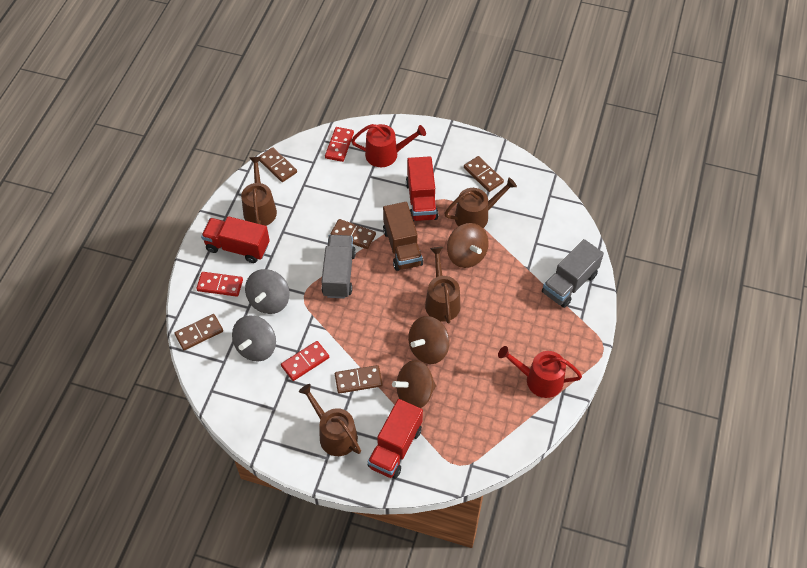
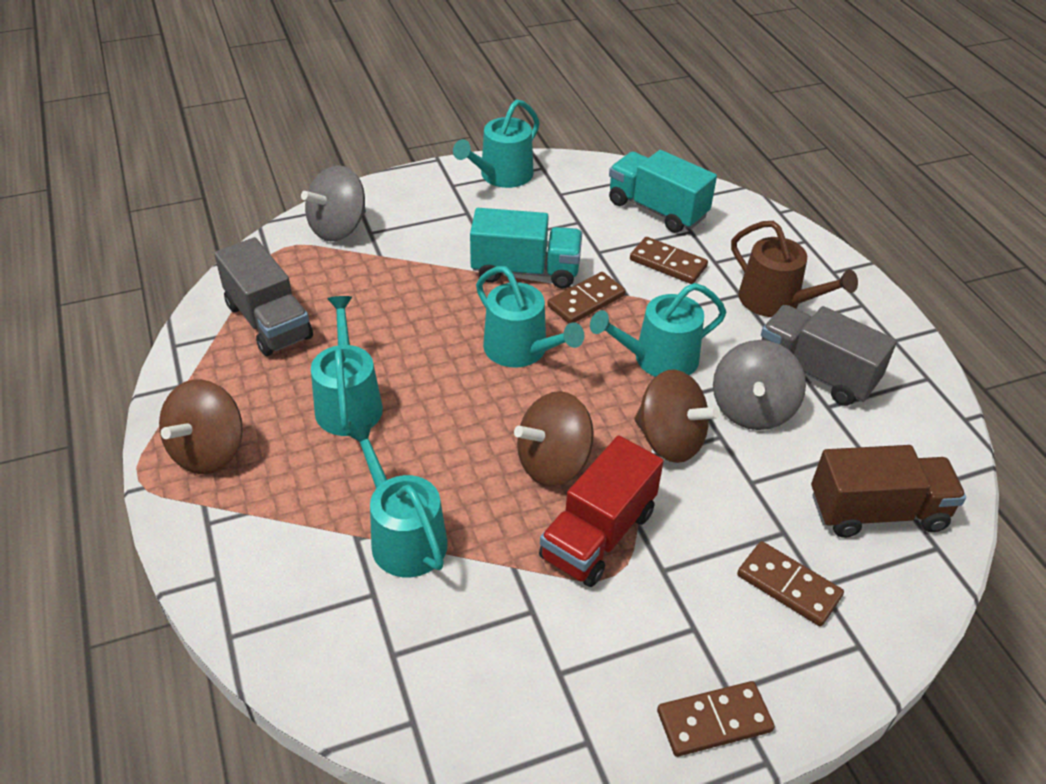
brown domino: 5 -> 4
brown watering can: 4 -> 1
red domino: 3 -> 0
red truck: 3 -> 1
red watering can: 2 -> 0
turquoise truck: 0 -> 2
turquoise watering can: 0 -> 5

